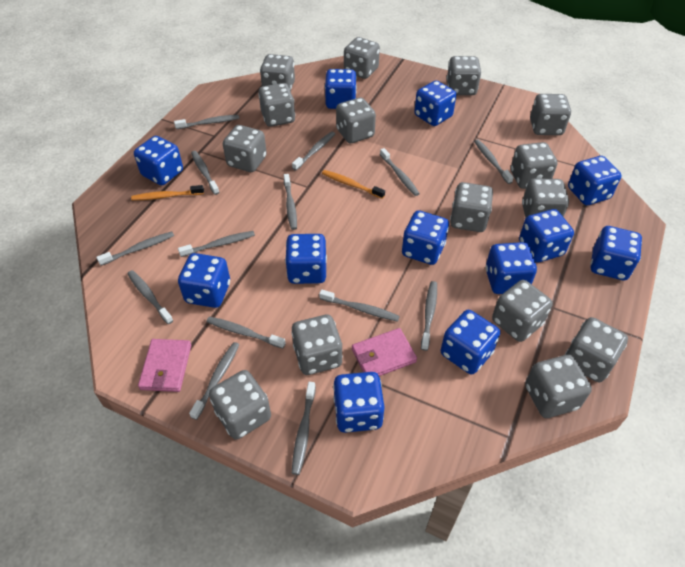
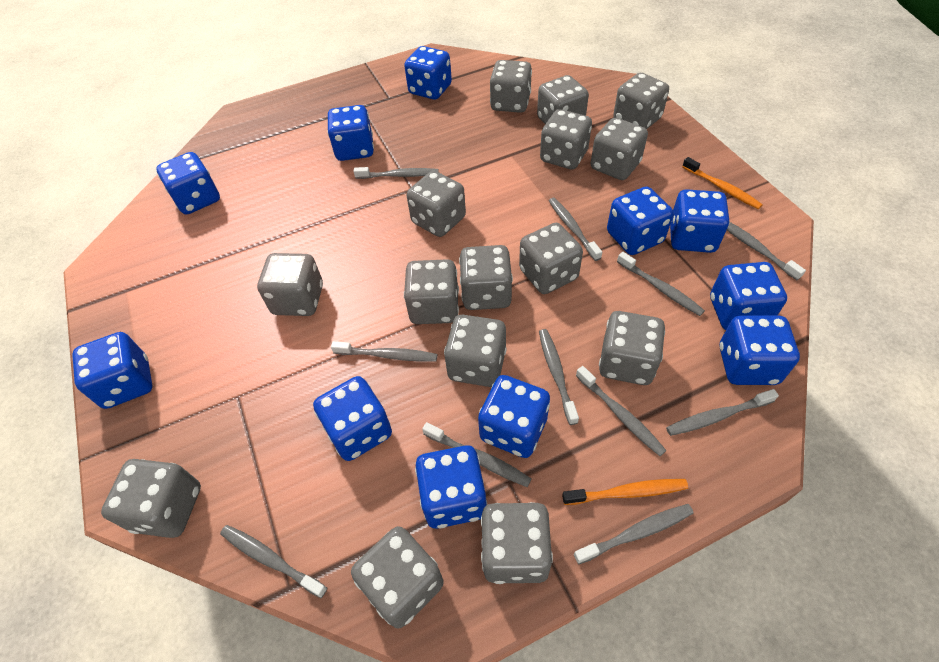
blue dice: 12 -> 11
grey toothbrush: 14 -> 11
pink wallet: 2 -> 0

